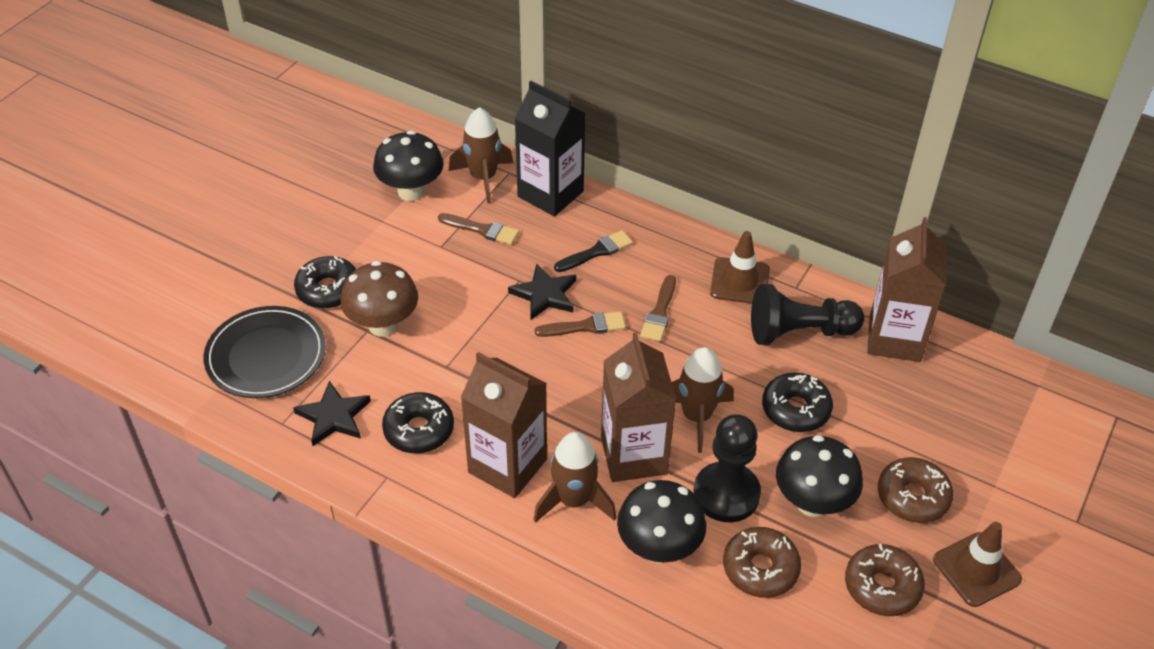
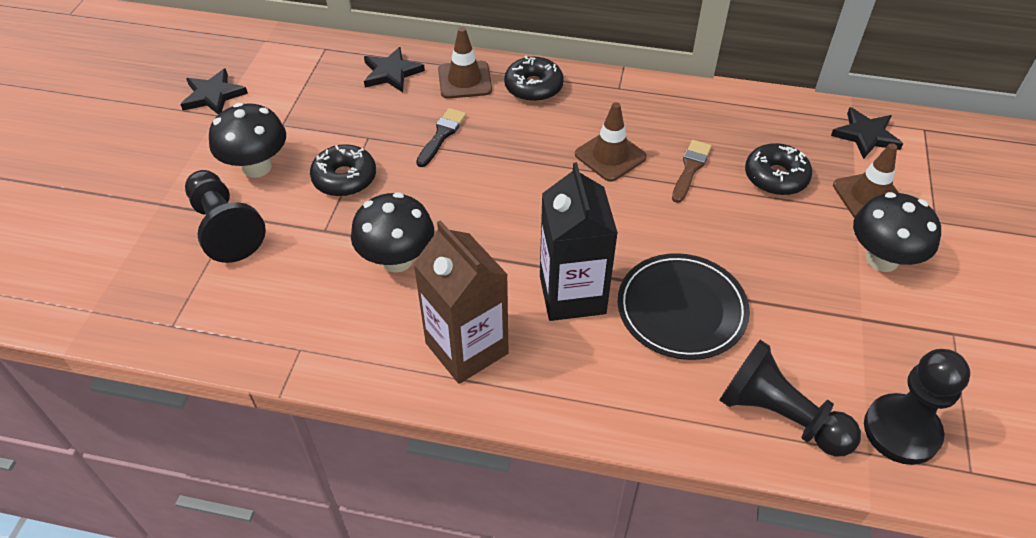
black pawn: 2 -> 3
black star: 2 -> 3
brown brush: 3 -> 1
brown carton: 3 -> 1
brown donut: 3 -> 0
brown mushroom: 1 -> 0
brown rocket: 3 -> 0
brown traffic cone: 2 -> 3

